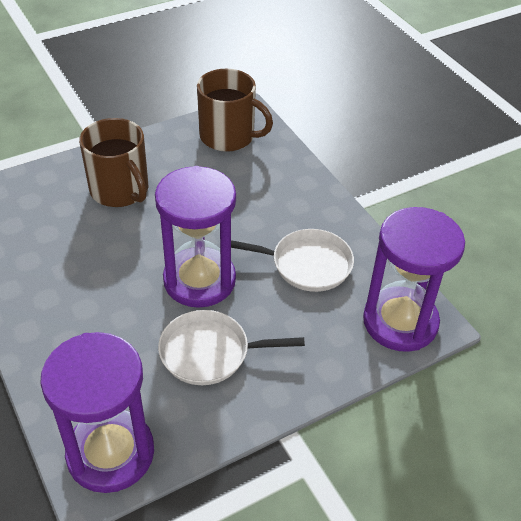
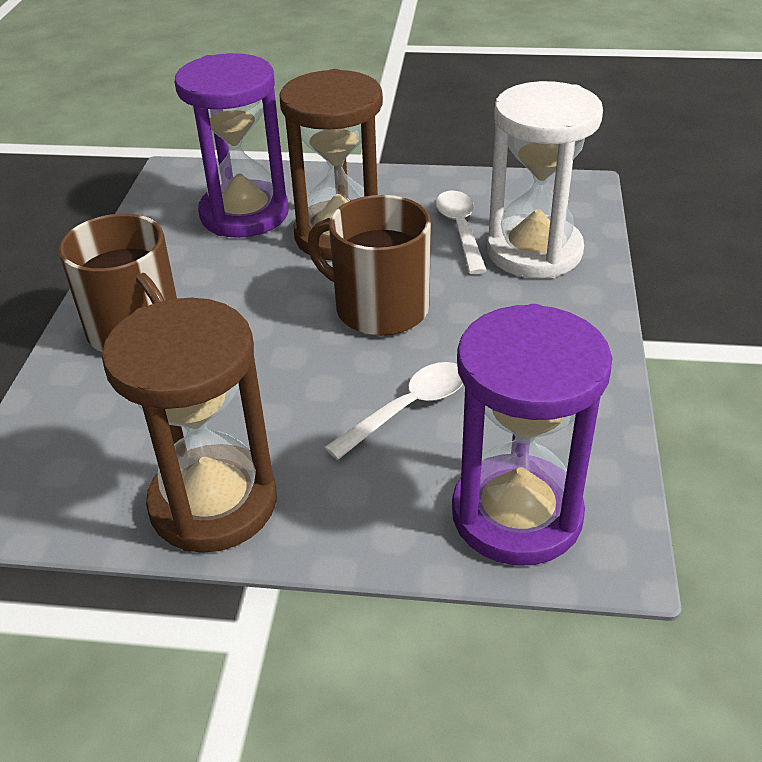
brown hourglass: 0 -> 2
purple hourglass: 3 -> 2
white hourglass: 0 -> 1
white pan: 2 -> 0
white spoon: 0 -> 2

